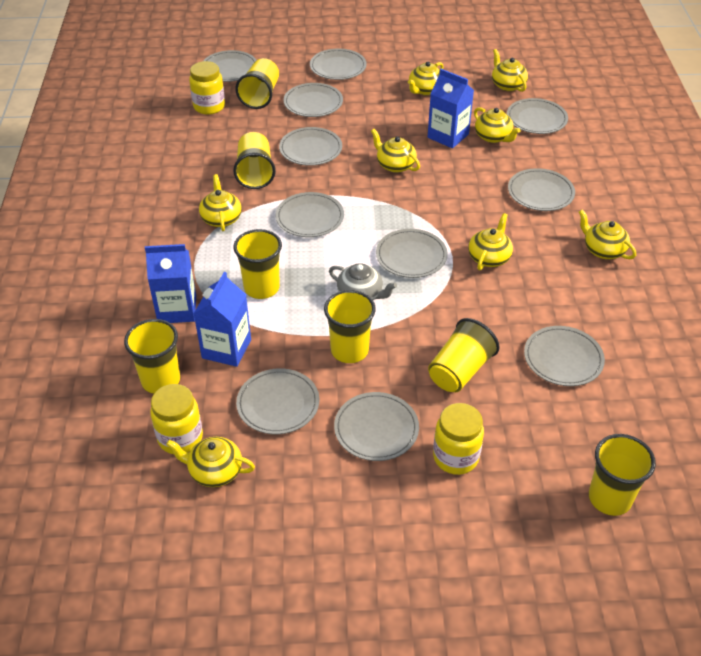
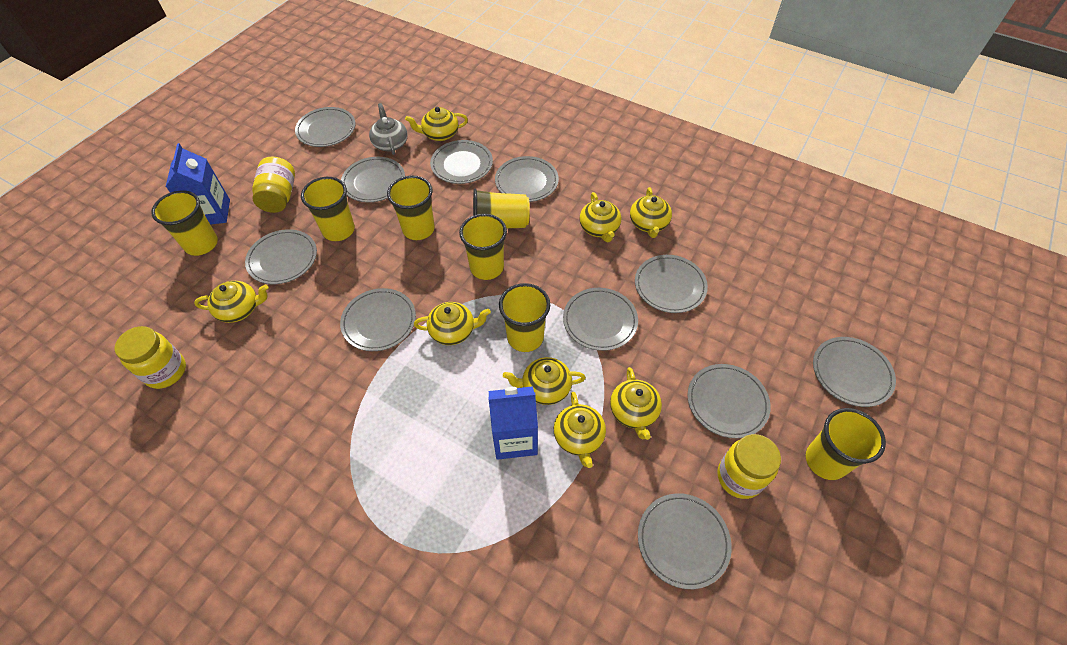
blue carton: 3 -> 2

